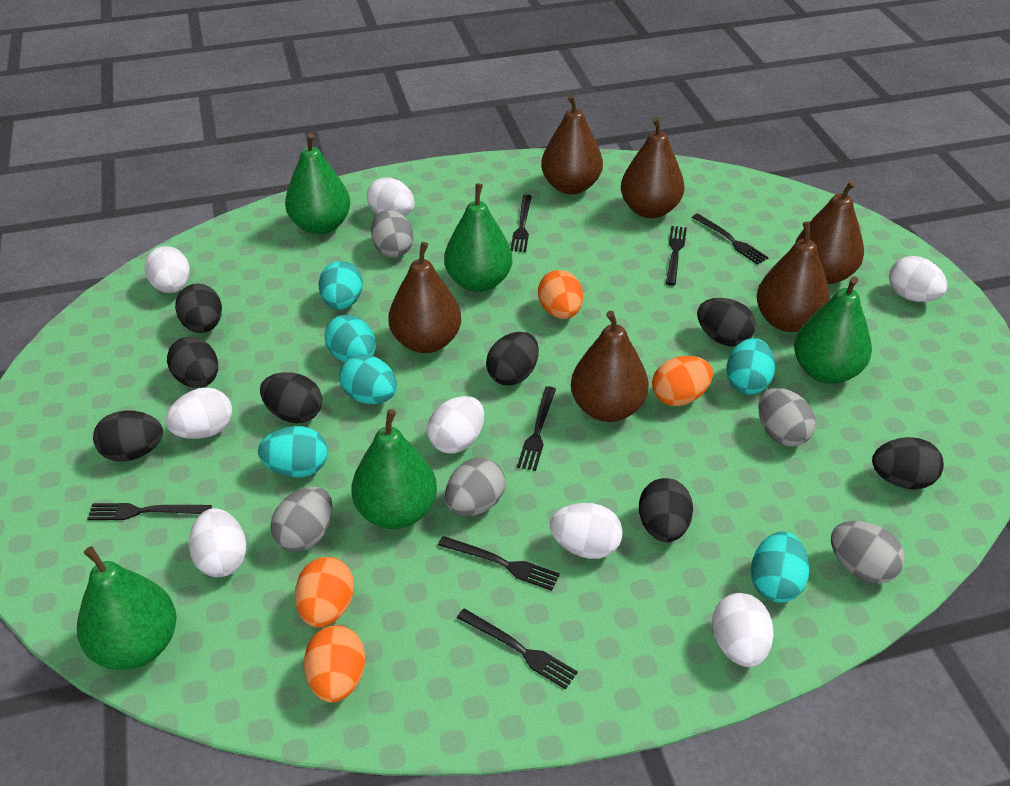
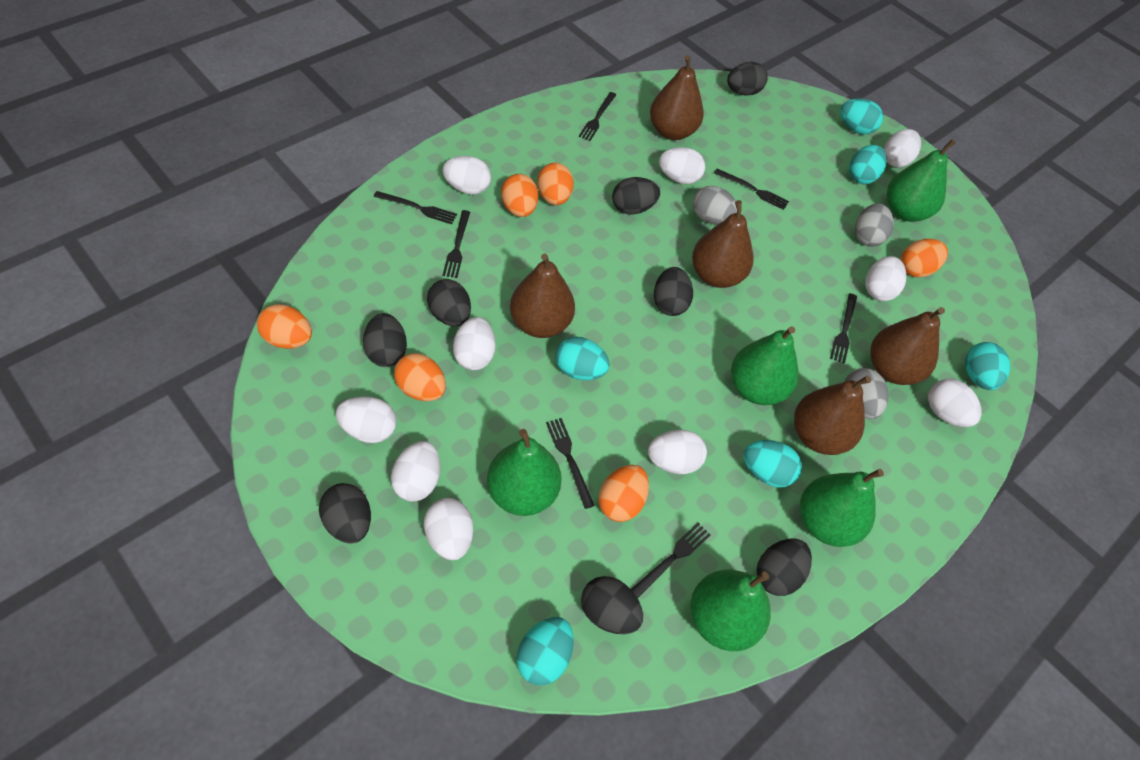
brown pear: 6 -> 5
grey egg: 5 -> 3
orange egg: 4 -> 6
white egg: 8 -> 10

